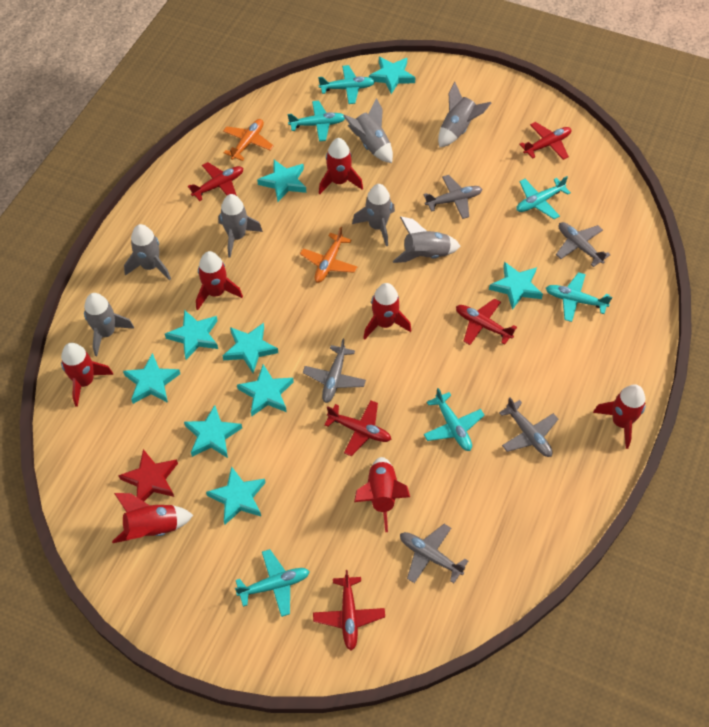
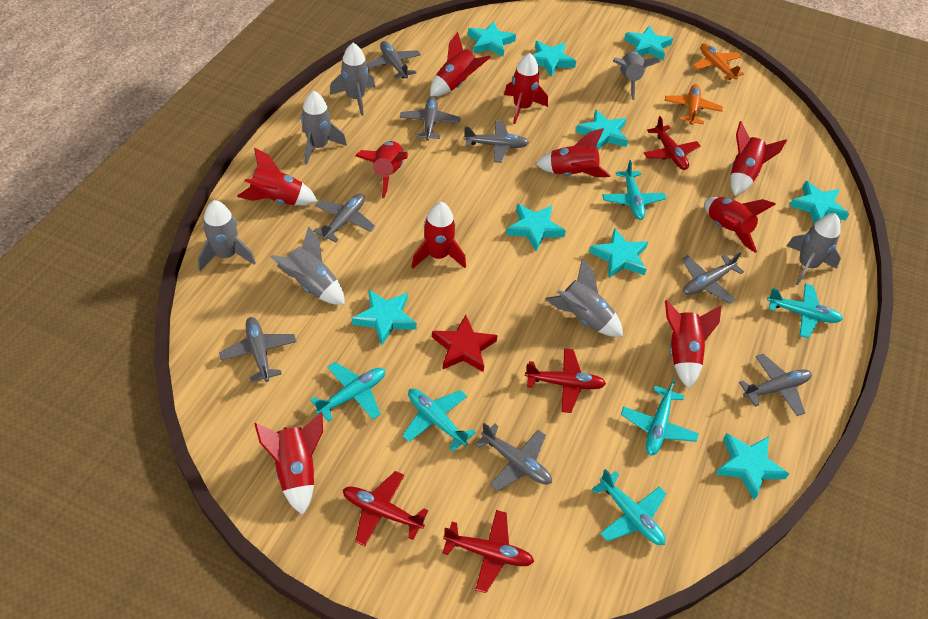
grey plane: 5 -> 8
red plane: 5 -> 4
red rocket: 7 -> 10

